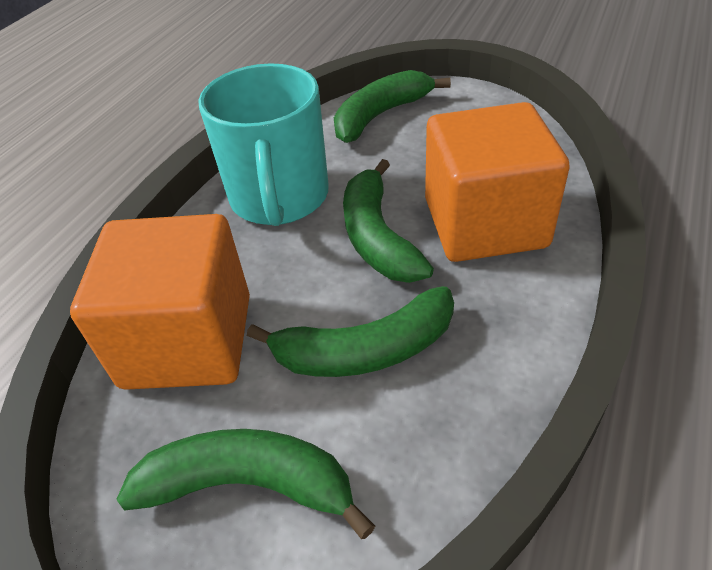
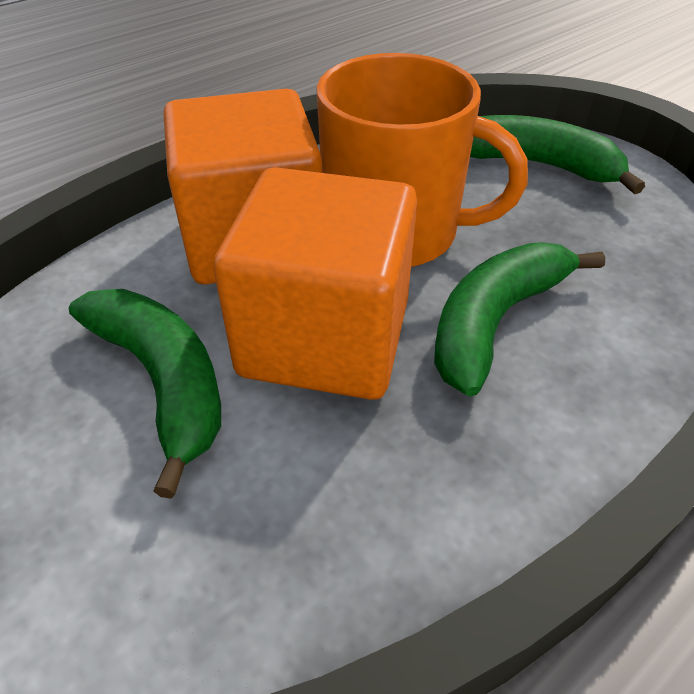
green banana: 4 -> 3
orange mug: 0 -> 1
turquoise mug: 1 -> 0

